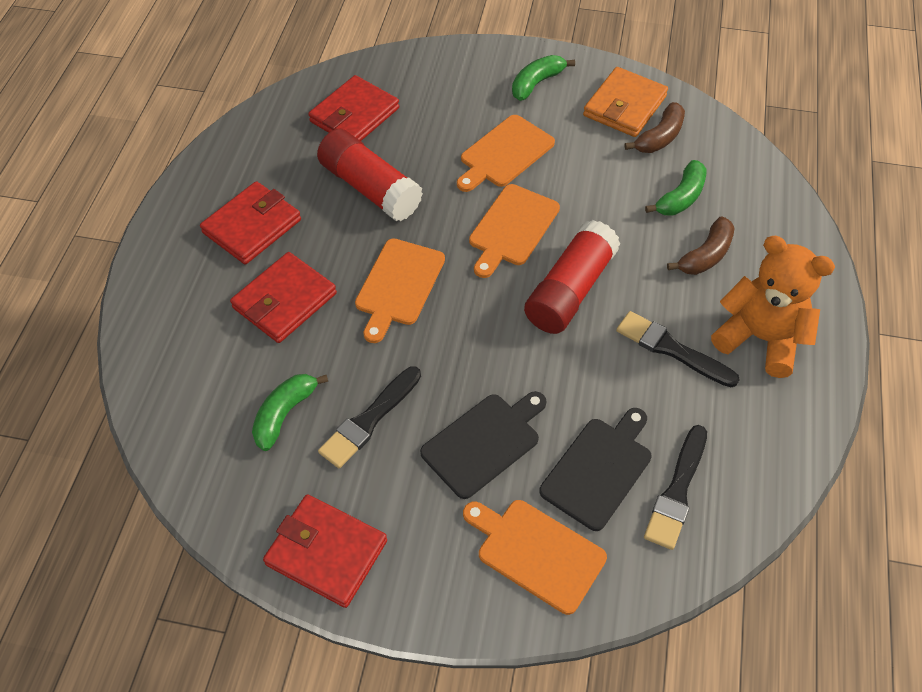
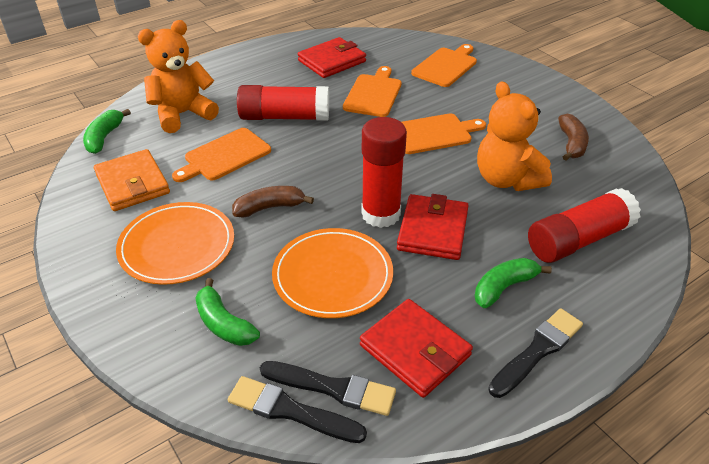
black cutting board: 2 -> 0
orange plate: 0 -> 2
orange teddy bear: 1 -> 2
red glue stick: 2 -> 3
red wallet: 4 -> 3

